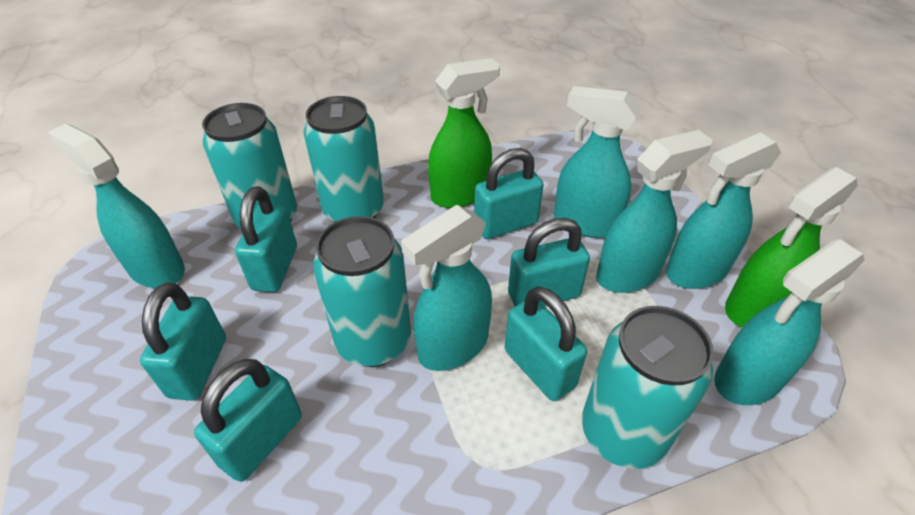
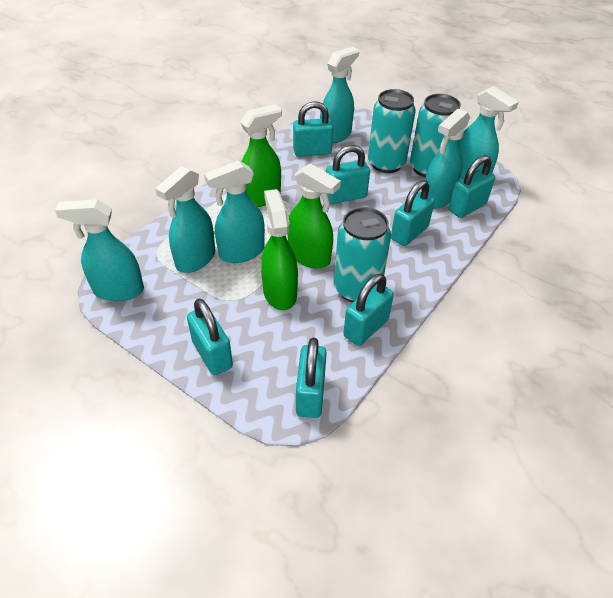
green spray bottle: 2 -> 3
turquoise can: 4 -> 3
turquoise padlock: 6 -> 7

